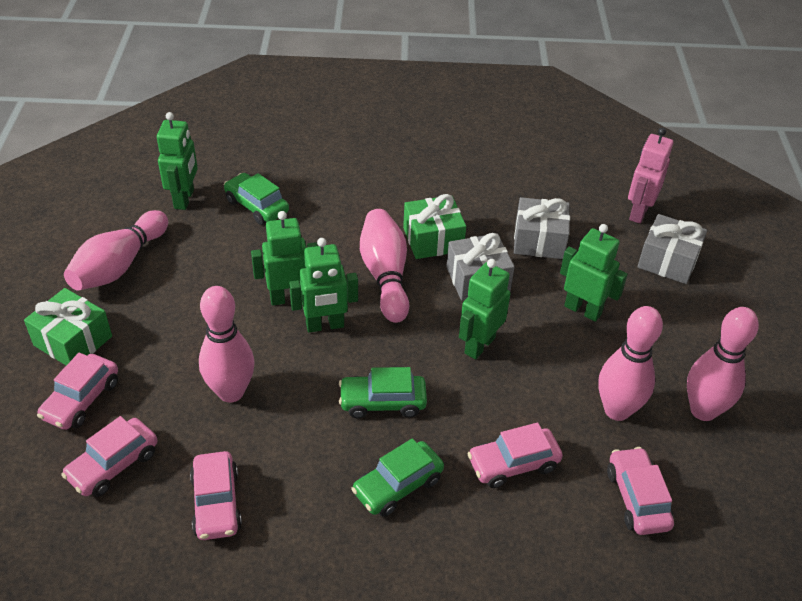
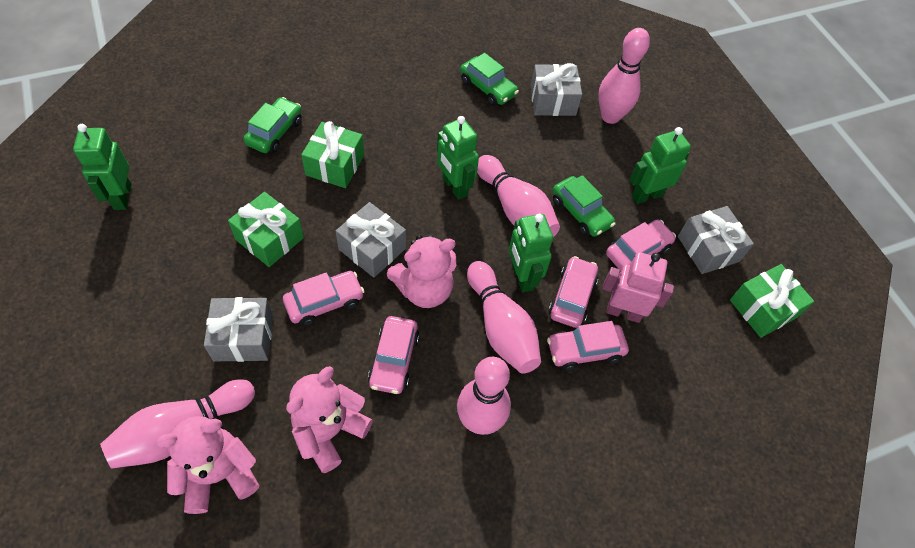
green gift: 2 -> 3
green robot: 5 -> 4
grey gift: 3 -> 4
pink teddy bear: 0 -> 3

